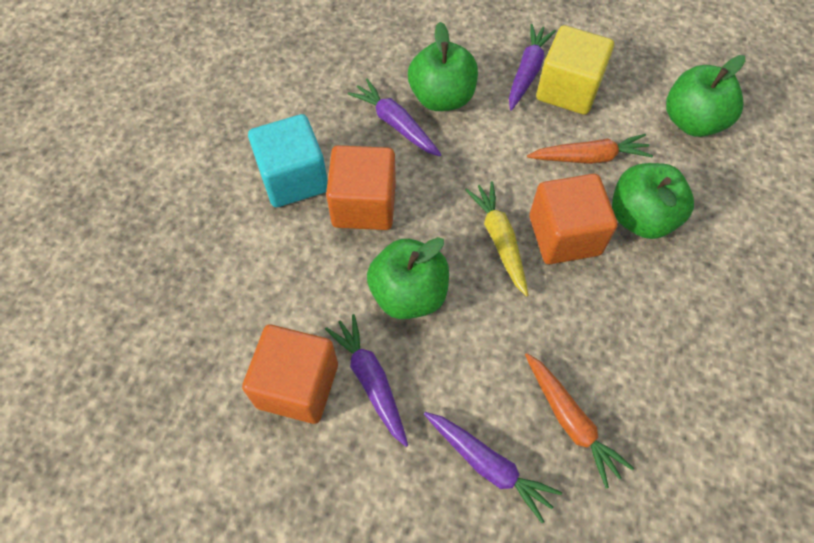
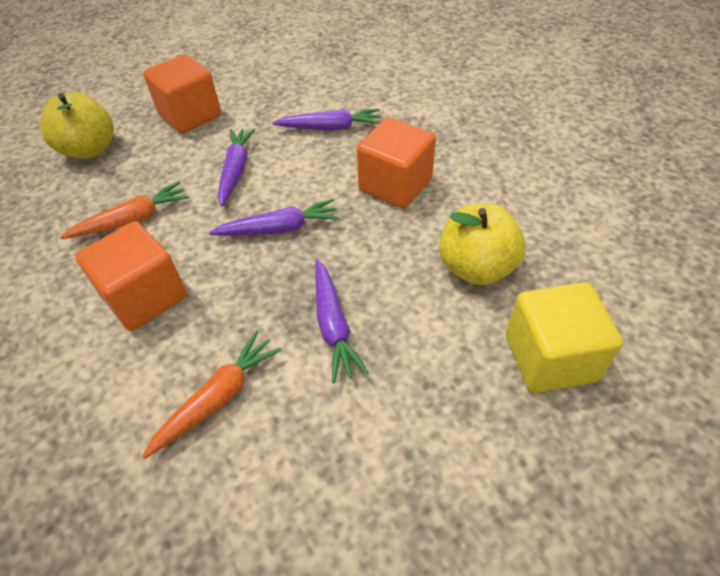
green apple: 4 -> 0
turquoise cube: 1 -> 0
yellow apple: 0 -> 2
yellow carrot: 1 -> 0

